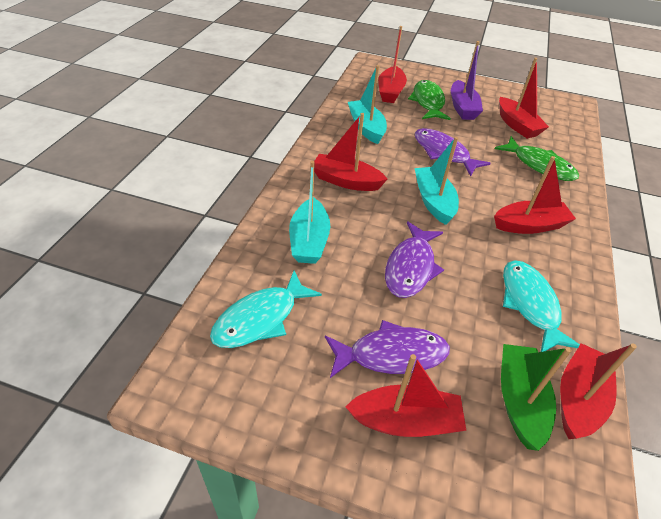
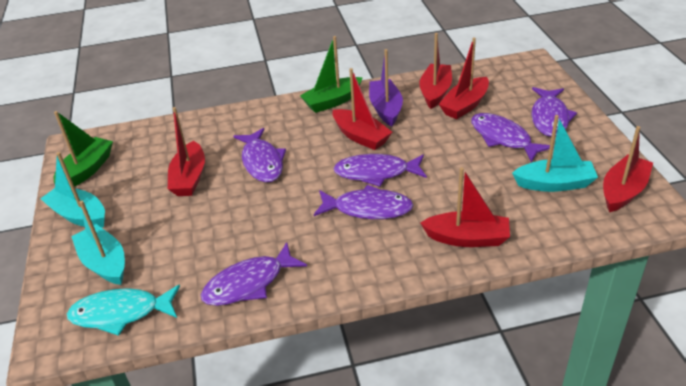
green boat: 1 -> 2
green fish: 2 -> 0
purple fish: 3 -> 6
turquoise fish: 2 -> 1

